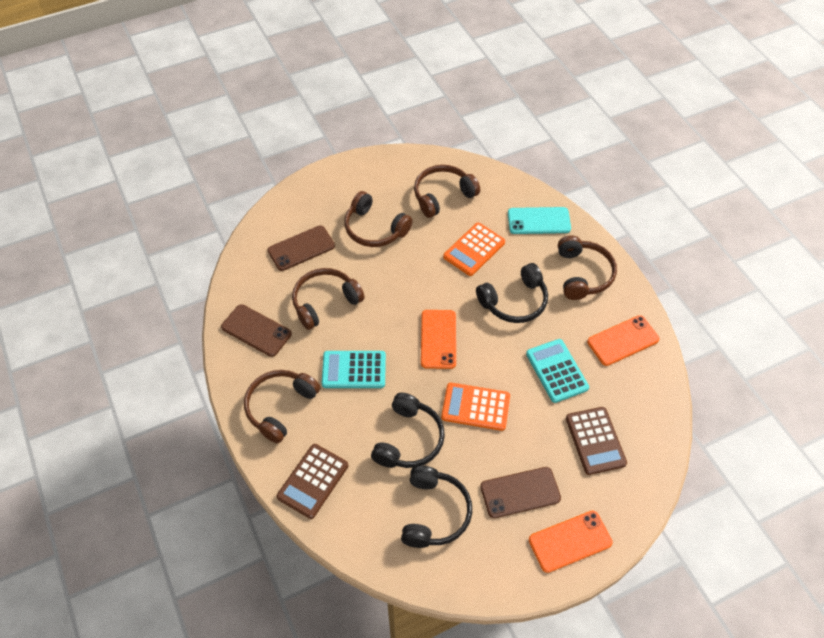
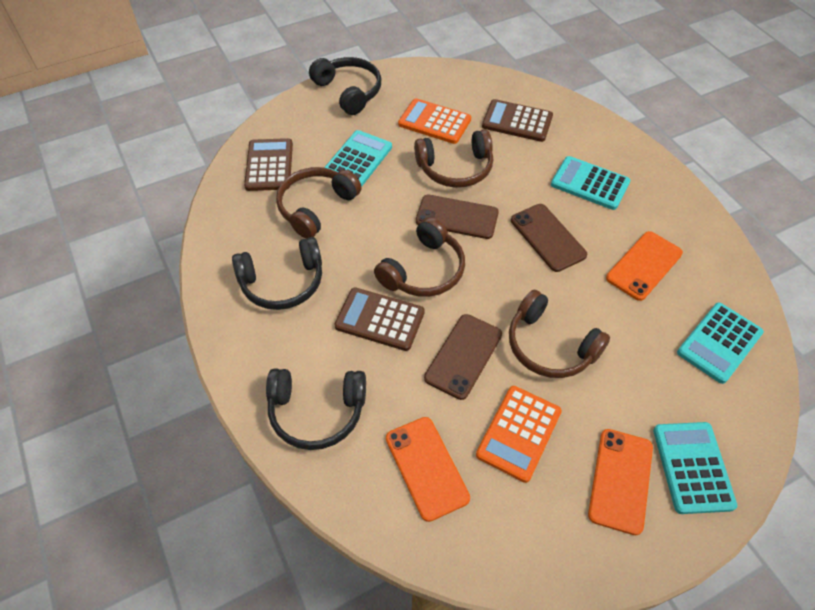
brown calculator: 2 -> 3
brown headphones: 5 -> 4
turquoise calculator: 2 -> 4
turquoise phone: 1 -> 0

